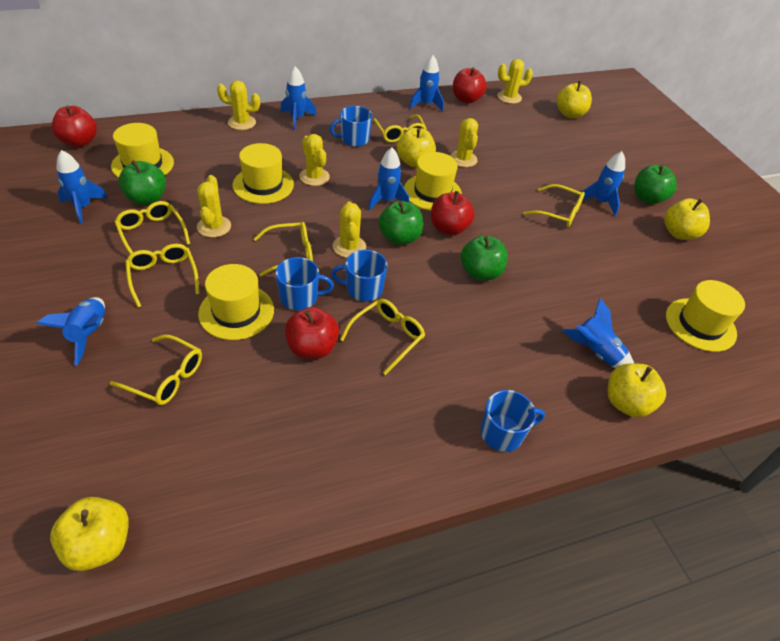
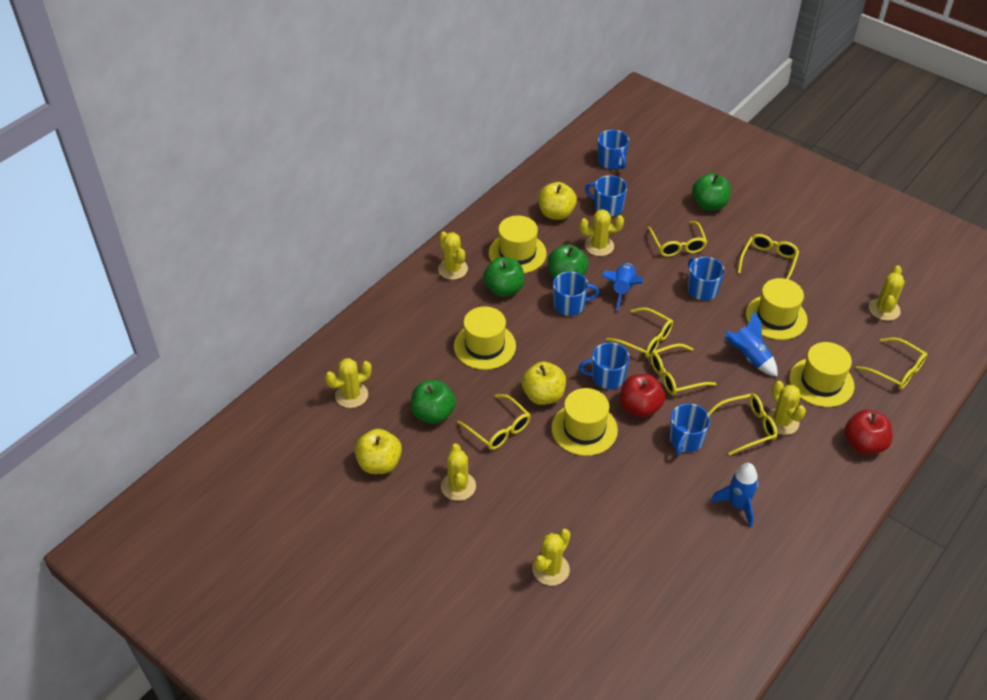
blue mug: 4 -> 6
blue rocket: 7 -> 3
red apple: 4 -> 2
yellow apple: 5 -> 3
yellow cactus: 6 -> 7

